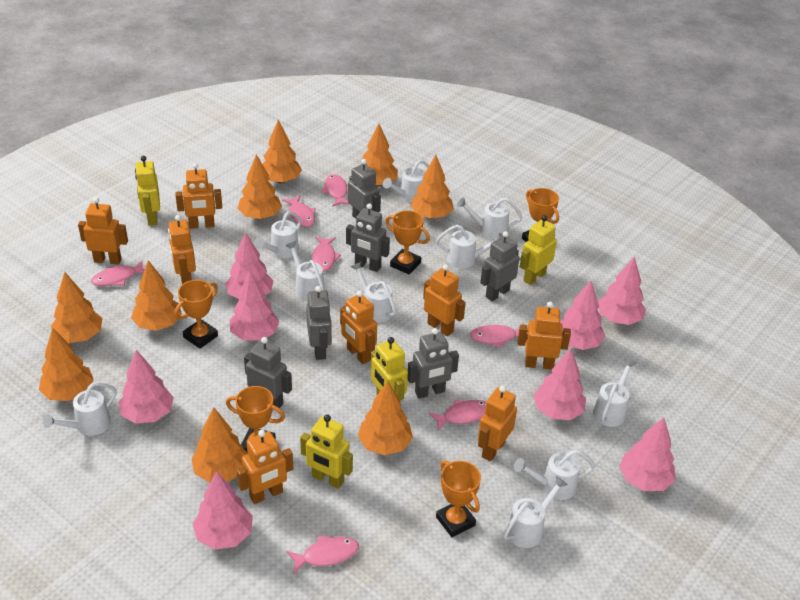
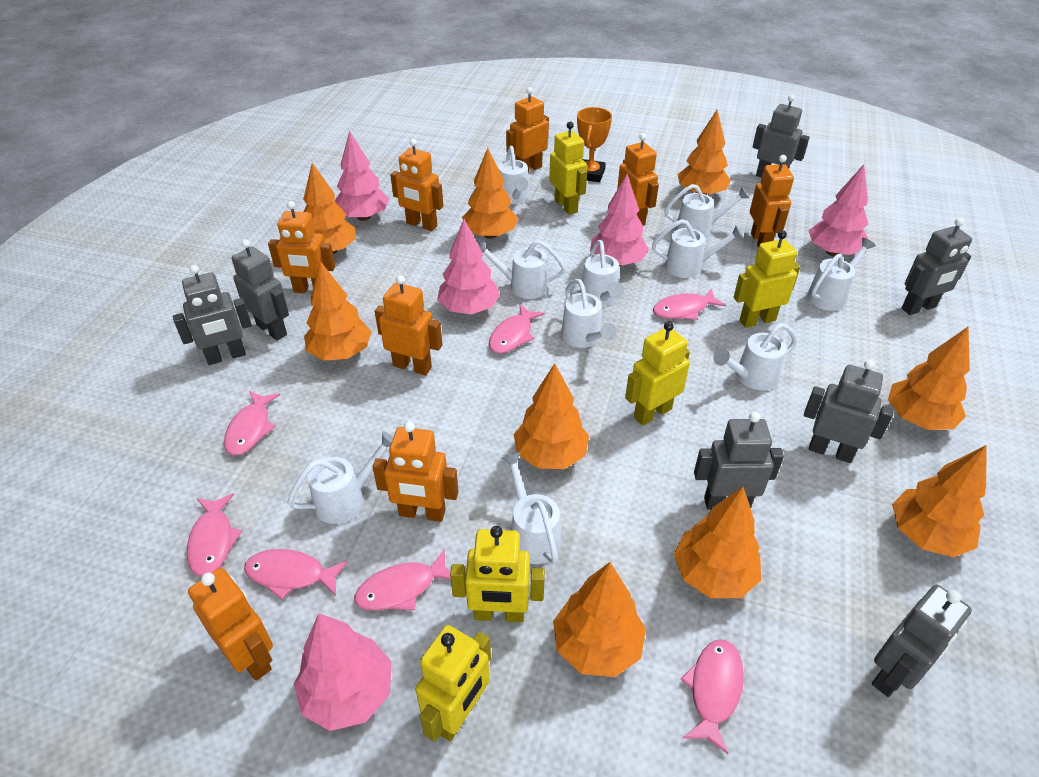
grey robot: 6 -> 7
orange trophy: 5 -> 1
pink tree: 8 -> 5
yellow robot: 4 -> 5

